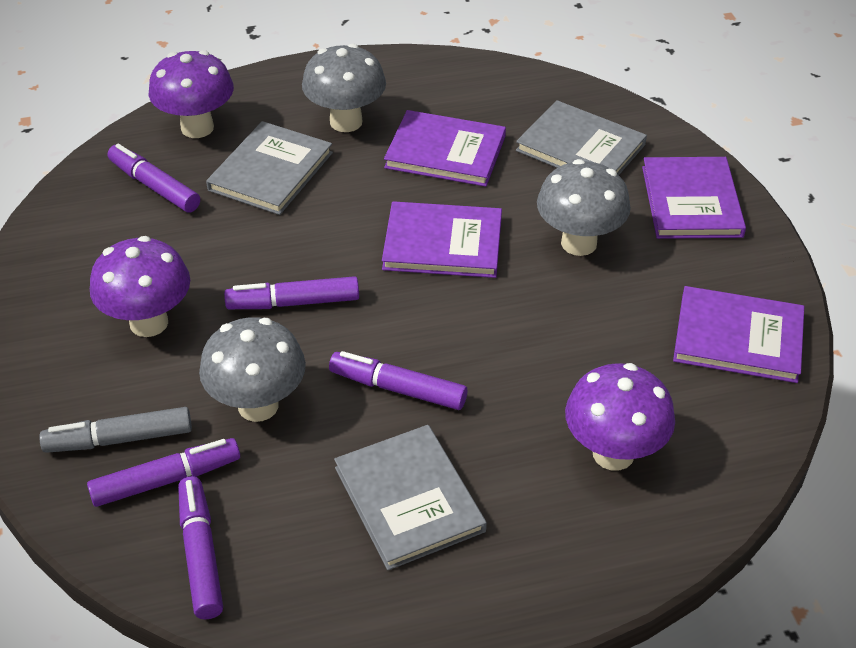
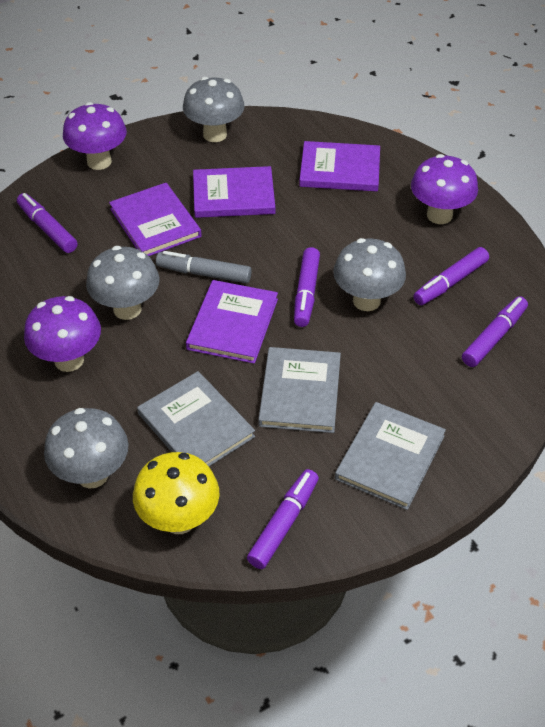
grey mushroom: 3 -> 4
yellow mushroom: 0 -> 1

